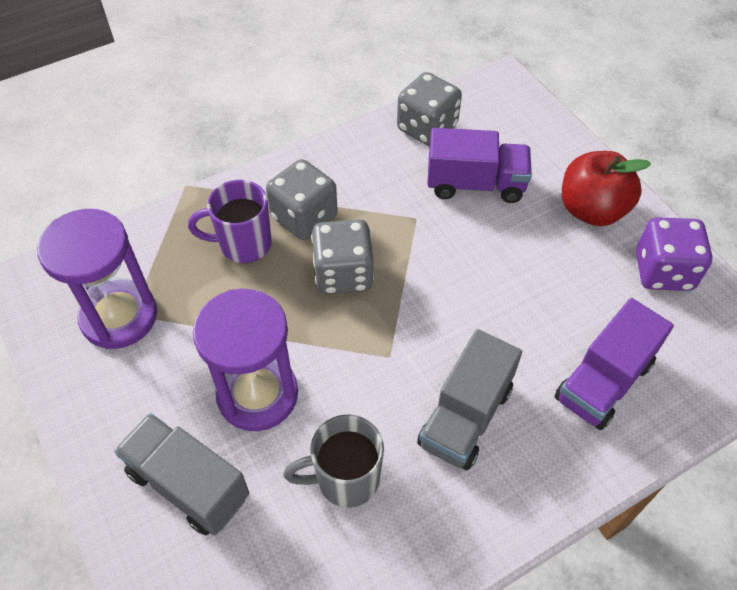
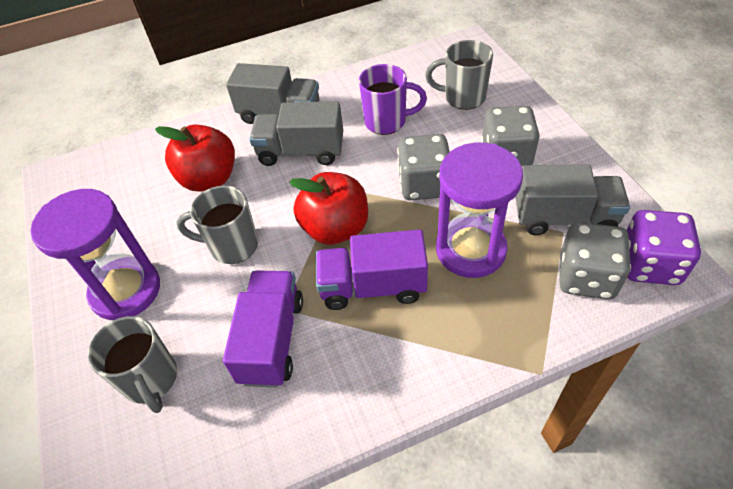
grey mug: 1 -> 3
grey truck: 2 -> 3
red apple: 1 -> 2

